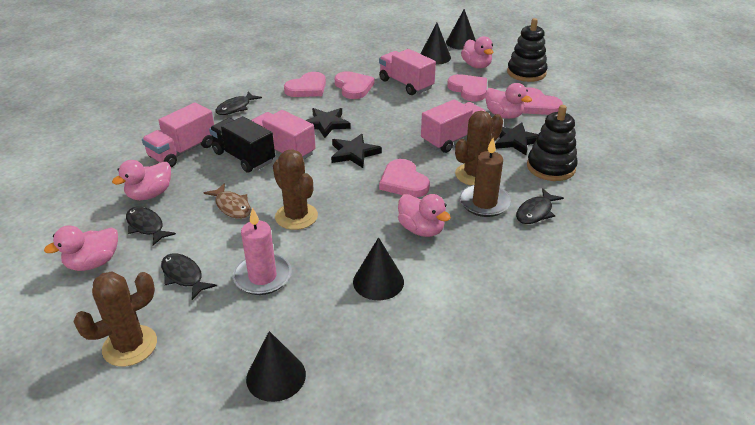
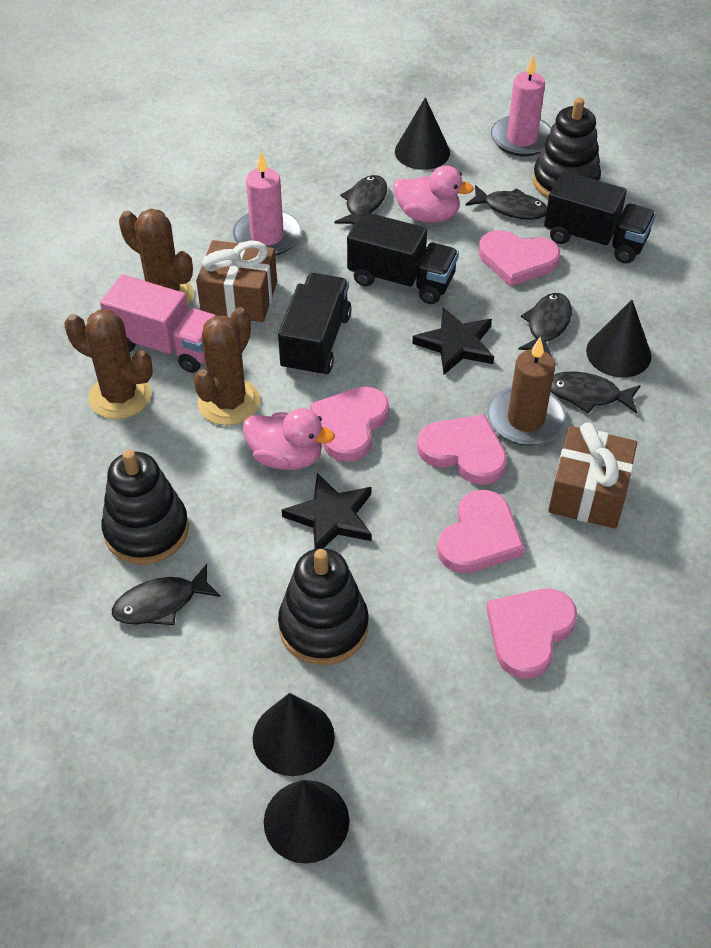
black fish: 4 -> 5
black stacking toy: 2 -> 3
black star: 3 -> 2
black truck: 1 -> 3
brown fish: 1 -> 0
brown gift: 0 -> 2
pink candle: 1 -> 2
pink duck: 5 -> 2
pink truck: 4 -> 1

